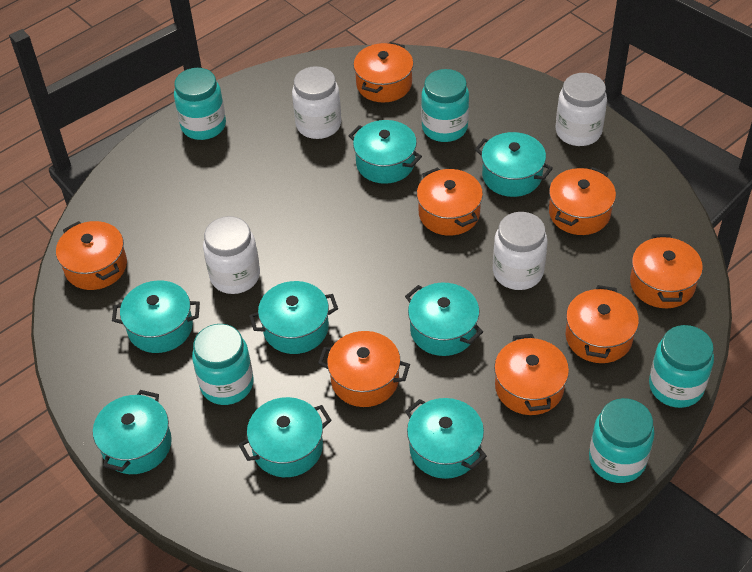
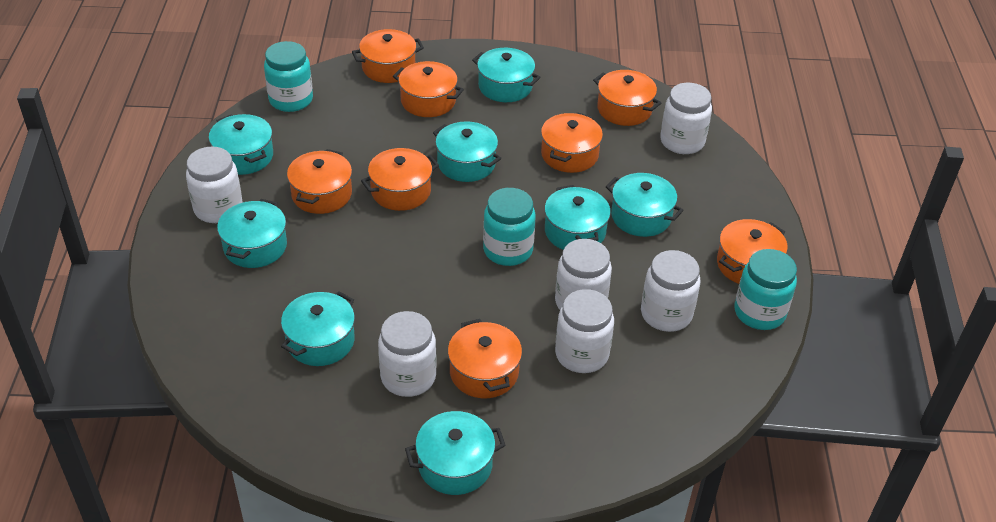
turquoise jar: 5 -> 3
white jar: 4 -> 6

